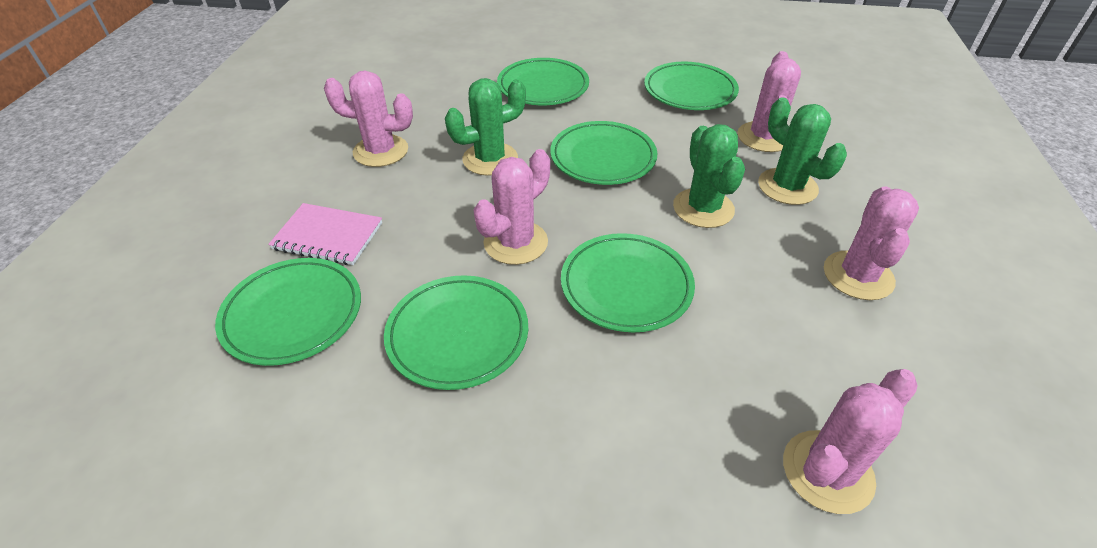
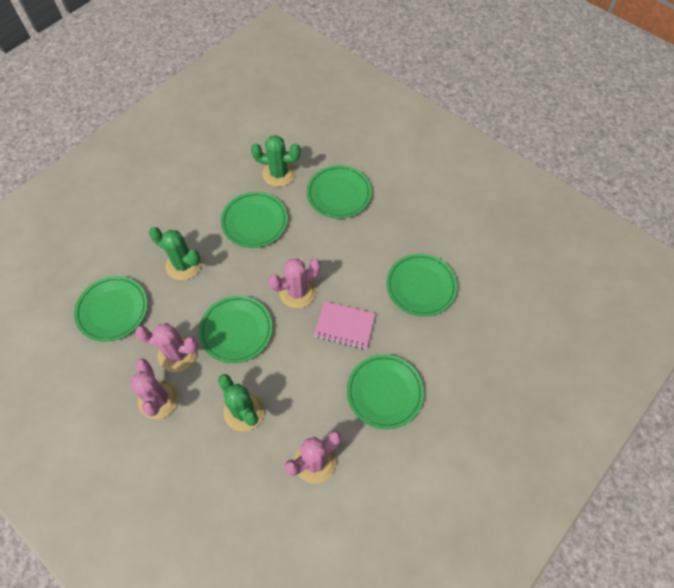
pink cactus: 5 -> 4

